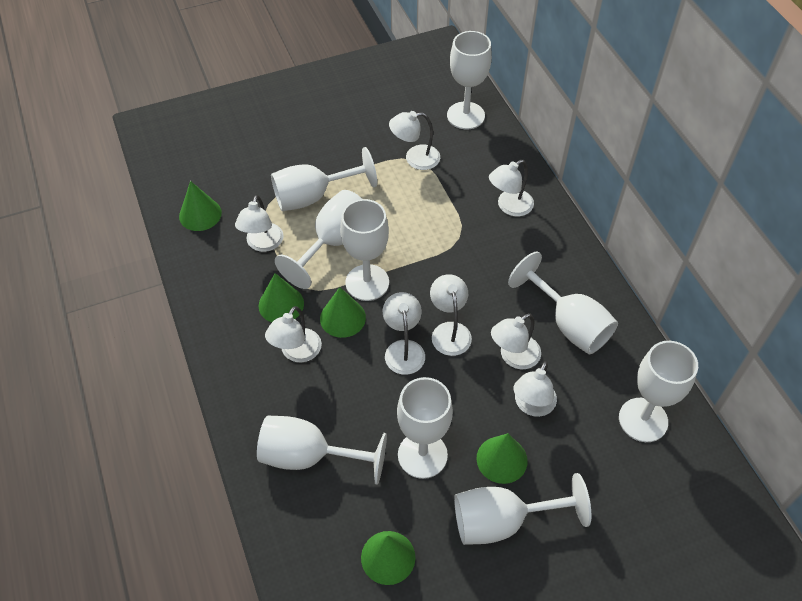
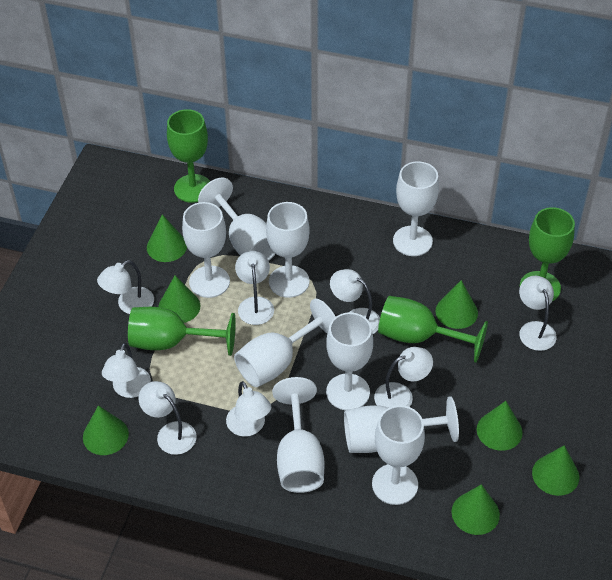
green cone: 5 -> 7
green goblet: 0 -> 4

